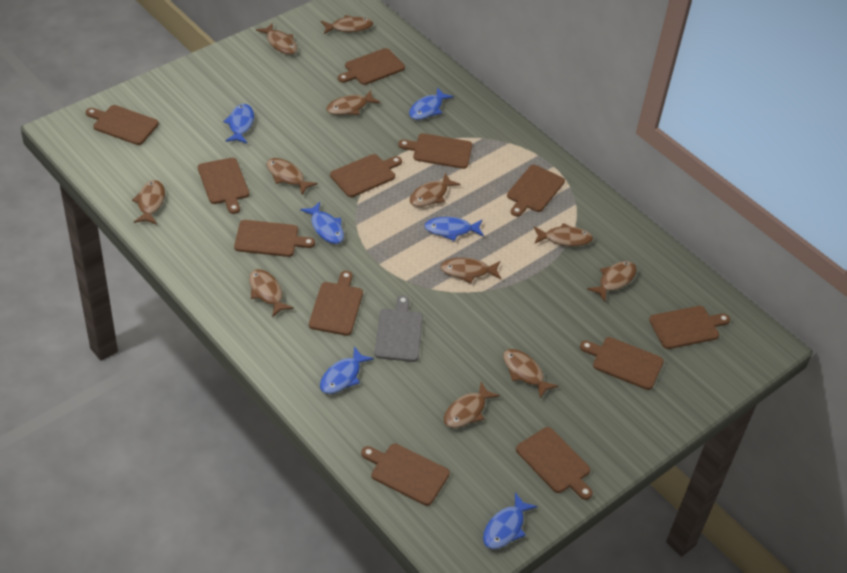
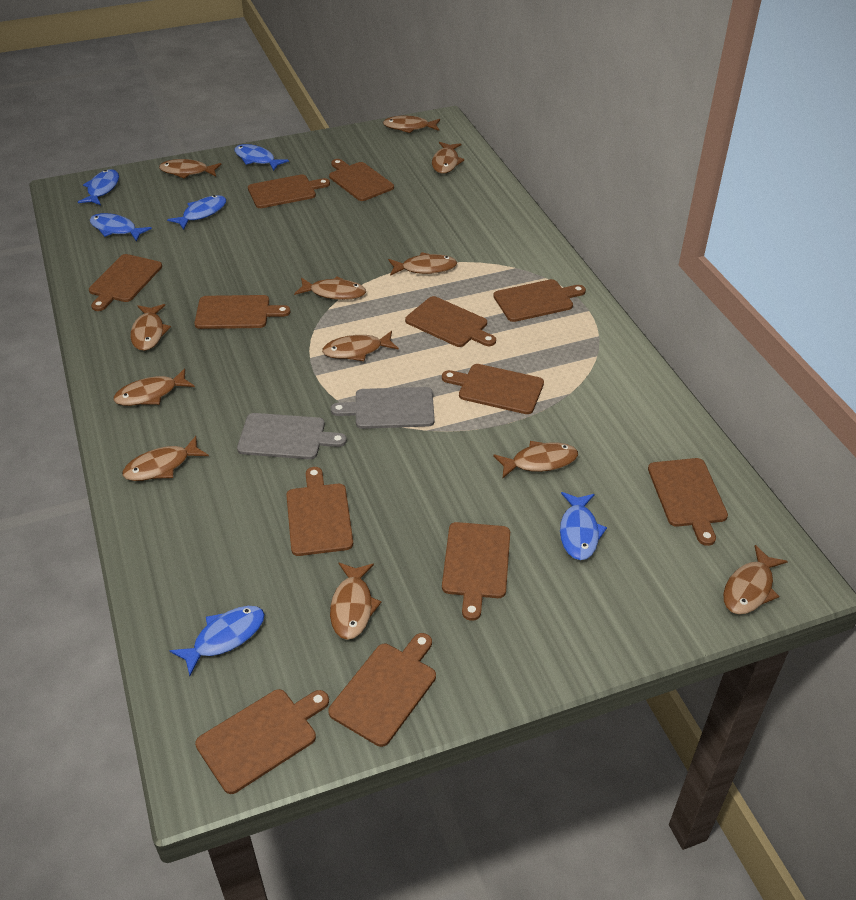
grey cutting board: 1 -> 2

